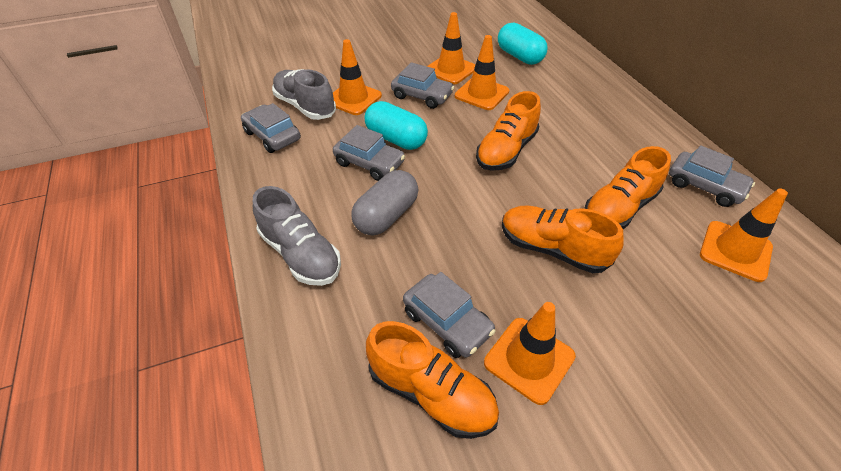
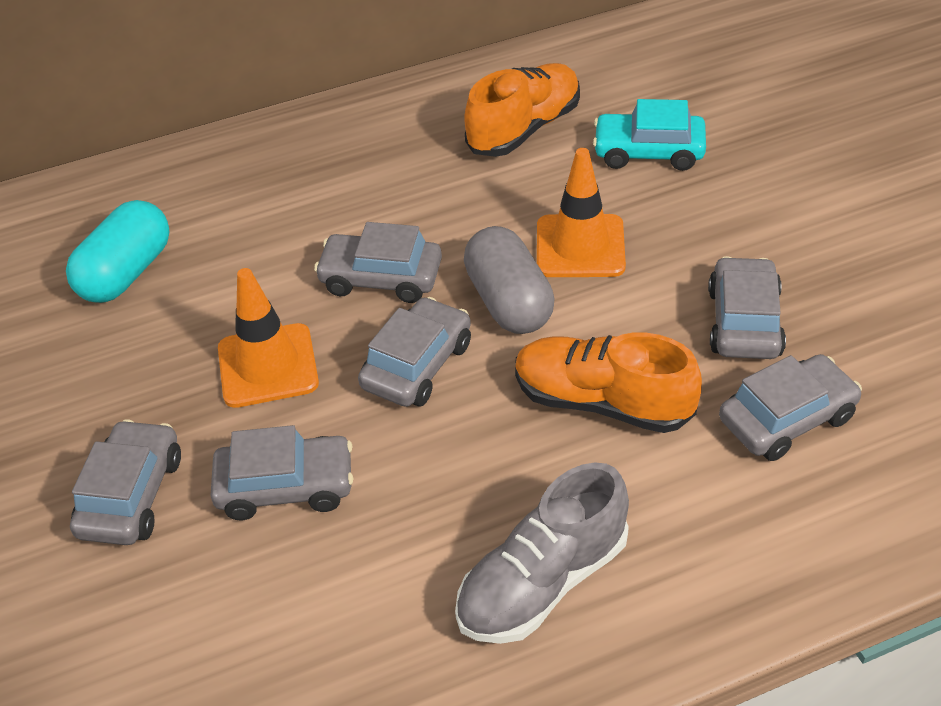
grey car: 5 -> 6
grey shoe: 2 -> 1
orange shoe: 4 -> 2
orange traffic cone: 5 -> 2
turquoise capsule: 2 -> 1
turquoise car: 0 -> 1

